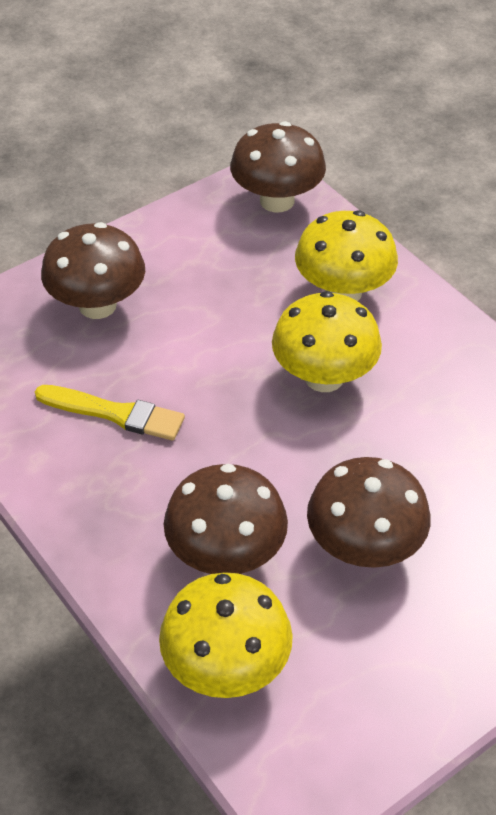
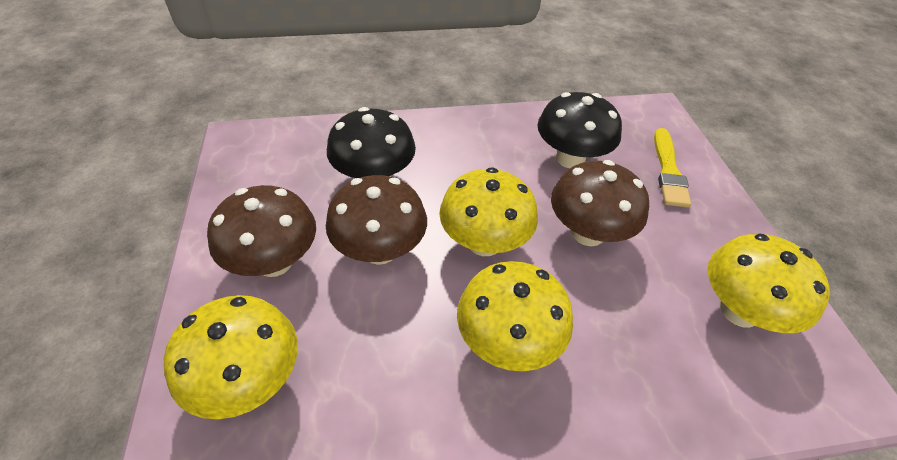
black mushroom: 0 -> 2
brown mushroom: 4 -> 3
yellow mushroom: 3 -> 4

